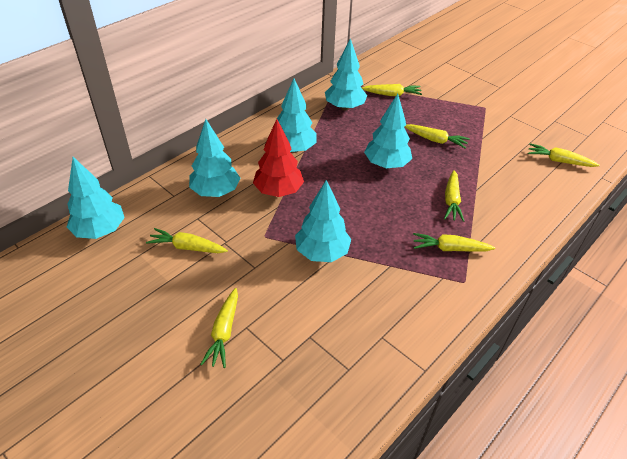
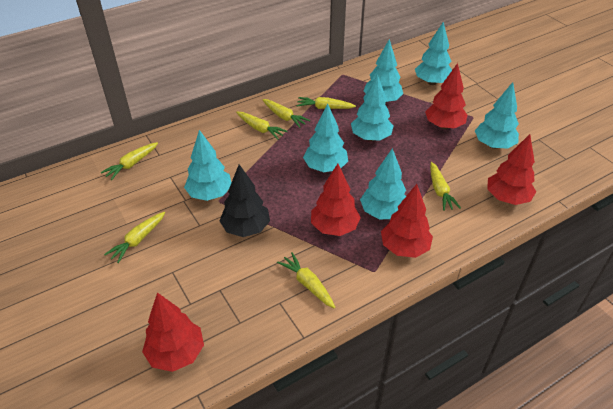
black tree: 0 -> 1
red tree: 1 -> 5
turquoise tree: 6 -> 7

